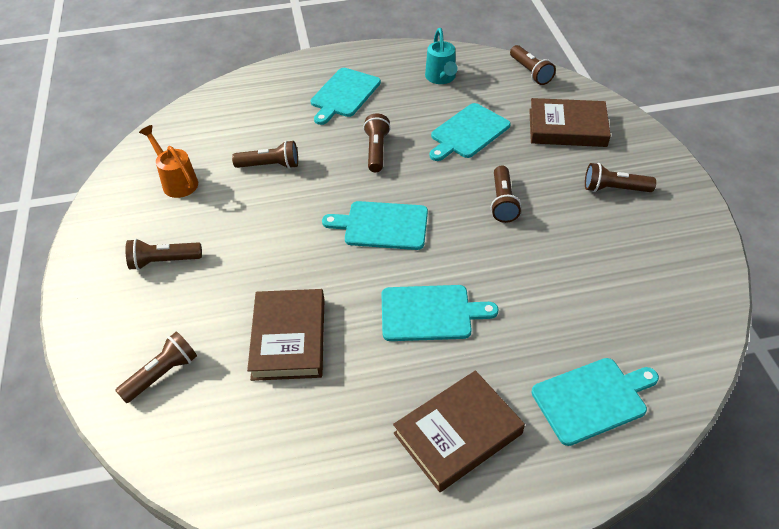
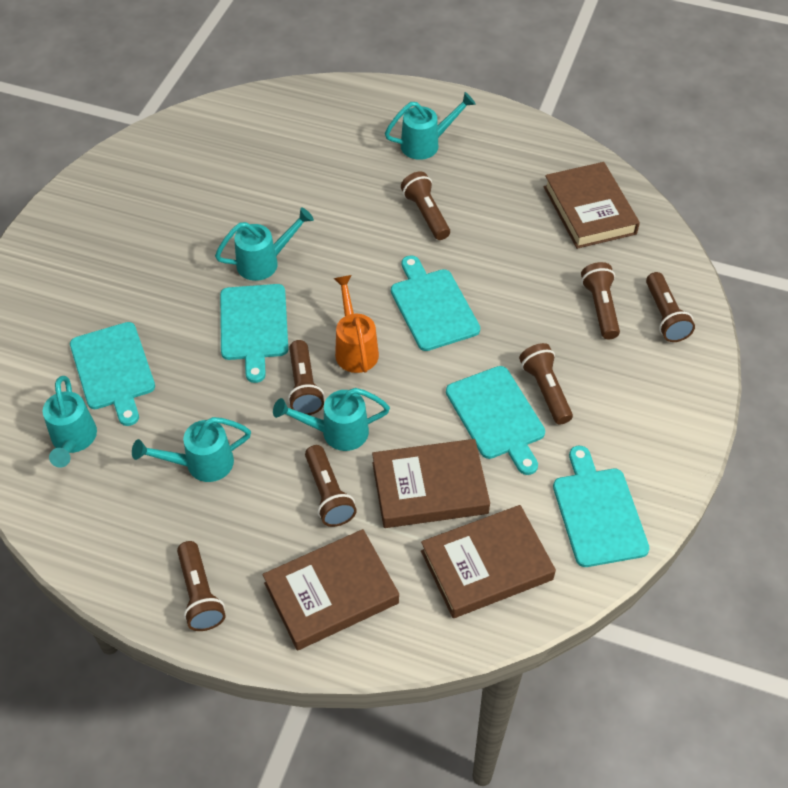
brown book: 3 -> 4
turquoise watering can: 1 -> 5

